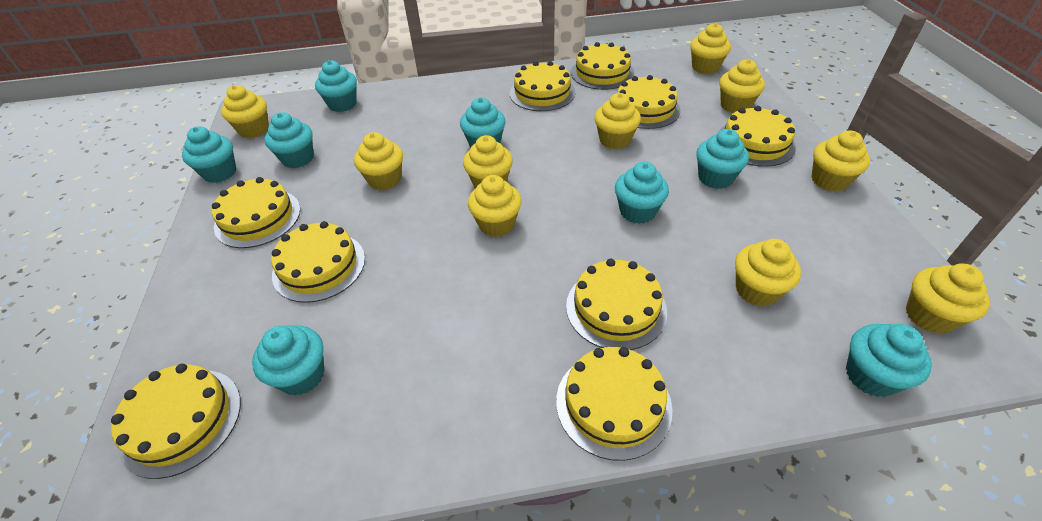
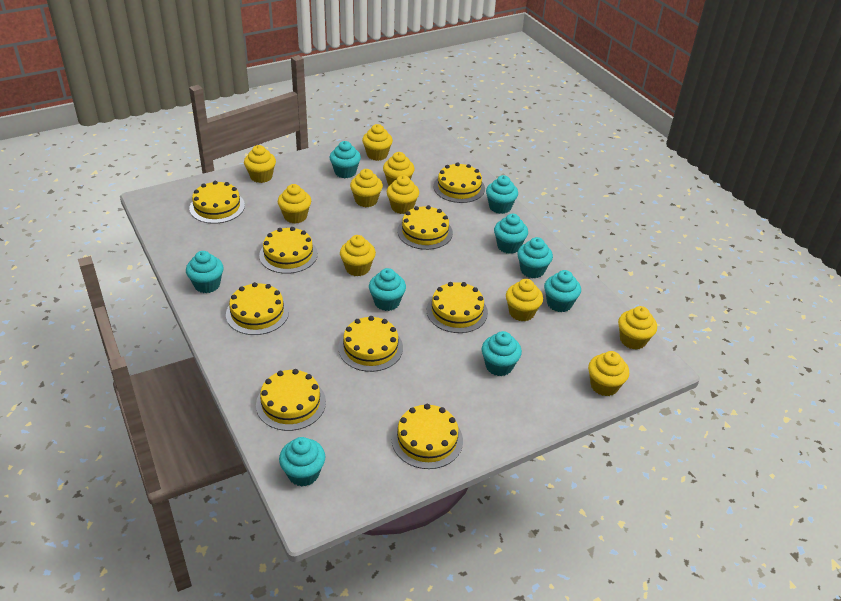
turquoise cupcake: 8 -> 9

